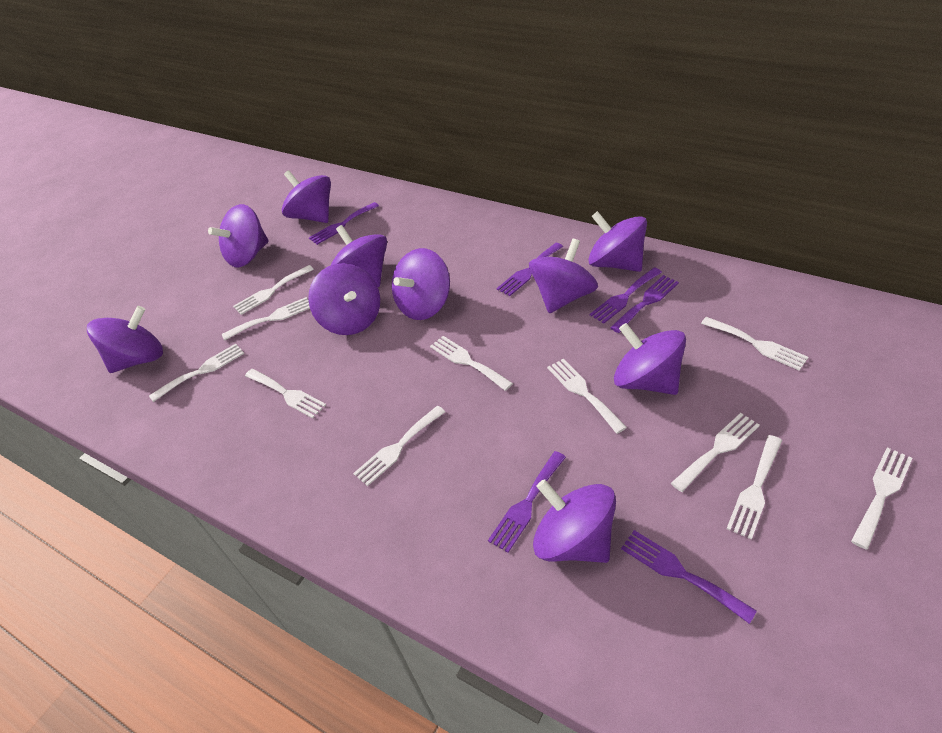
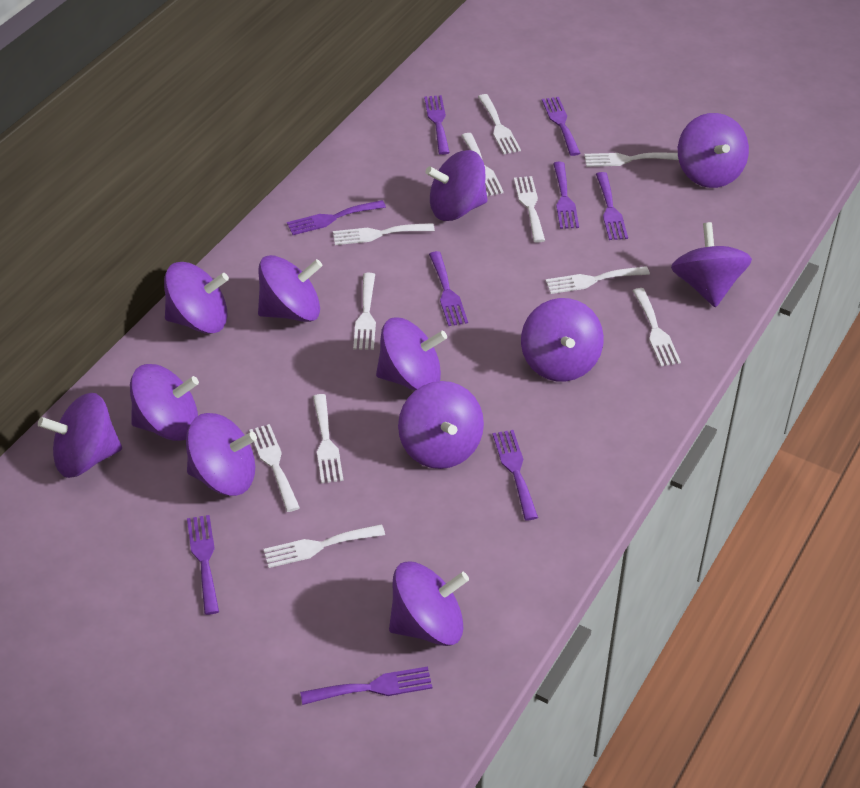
purple fork: 6 -> 9
purple spinning top: 10 -> 12

